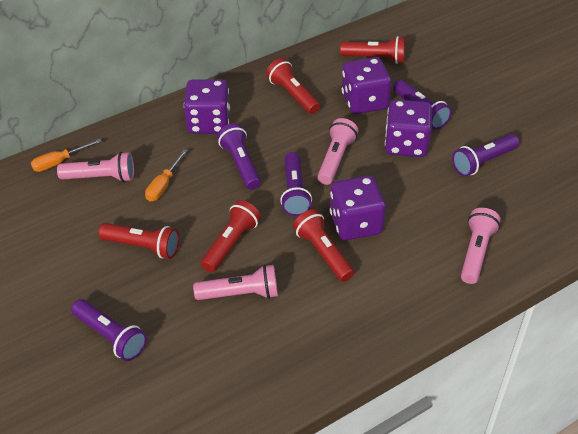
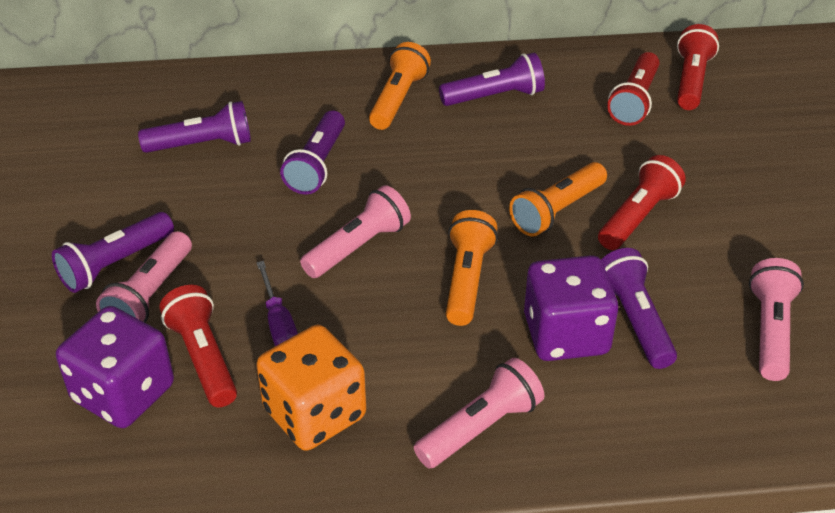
orange dice: 0 -> 1
orange flashlight: 0 -> 3
orange screwdriver: 2 -> 0
purple dice: 4 -> 2
purple screwdriver: 0 -> 1
red flashlight: 5 -> 4

